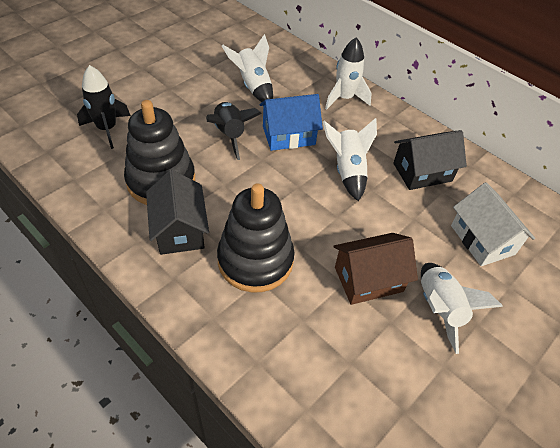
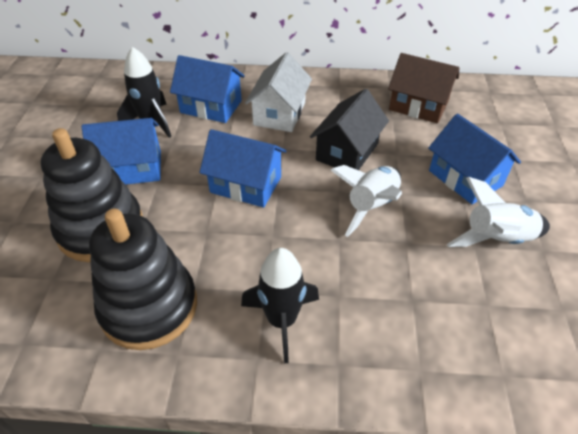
black house: 2 -> 1
blue house: 1 -> 4
white rocket: 4 -> 2

